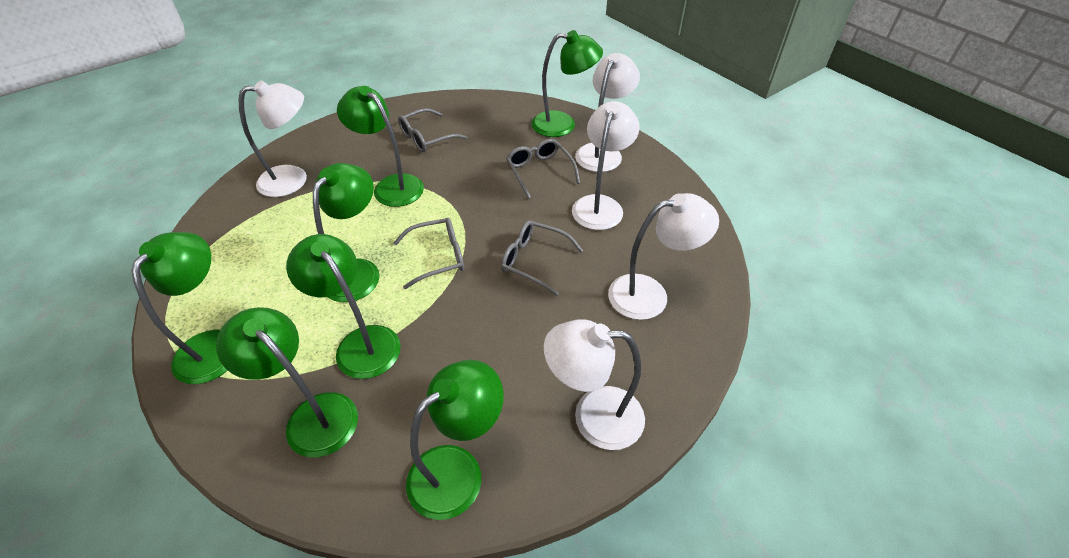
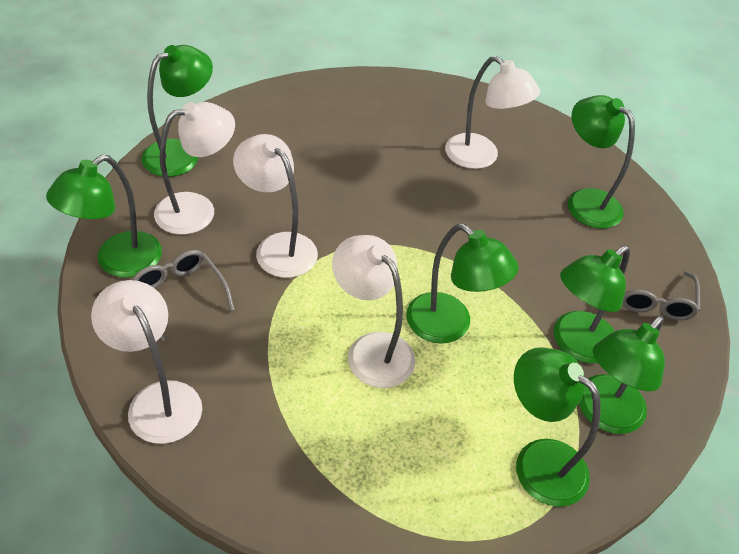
grey glasses: 4 -> 2

